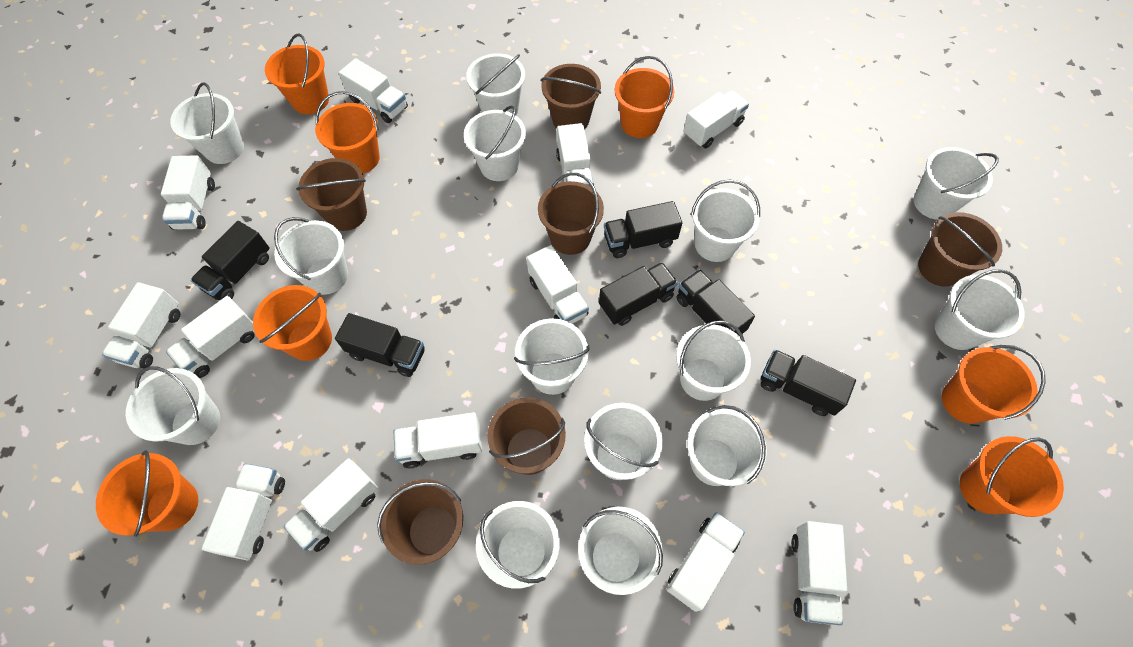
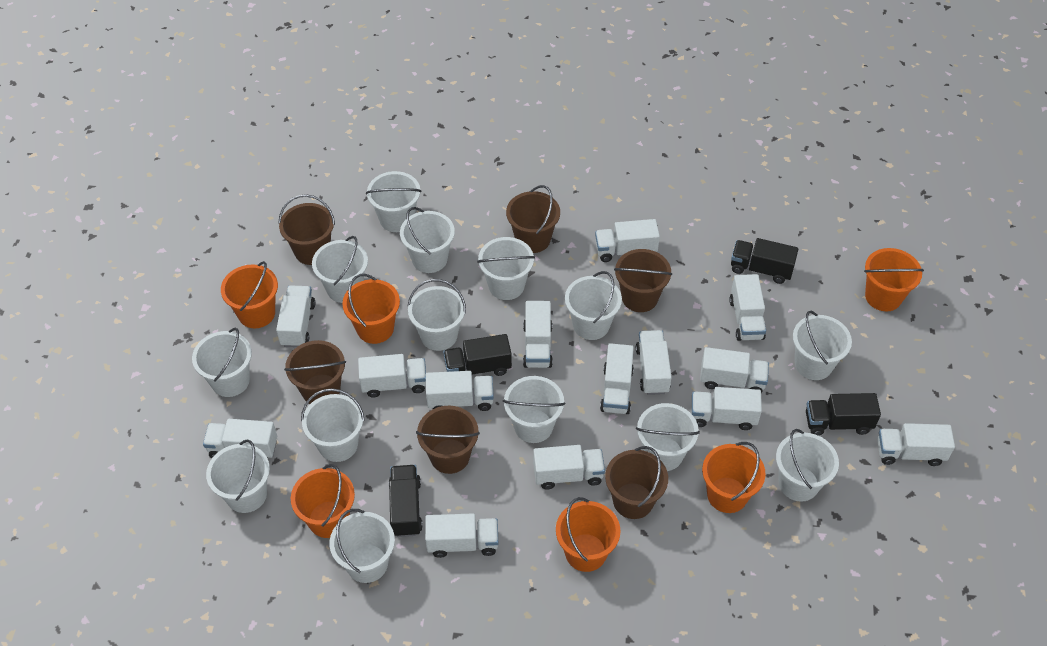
black truck: 6 -> 4
orange bucket: 7 -> 6
white truck: 12 -> 14

